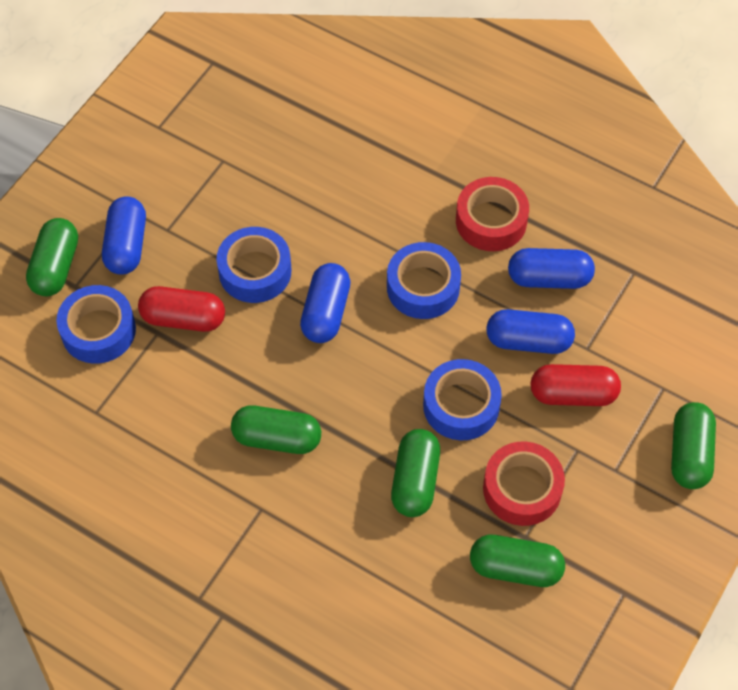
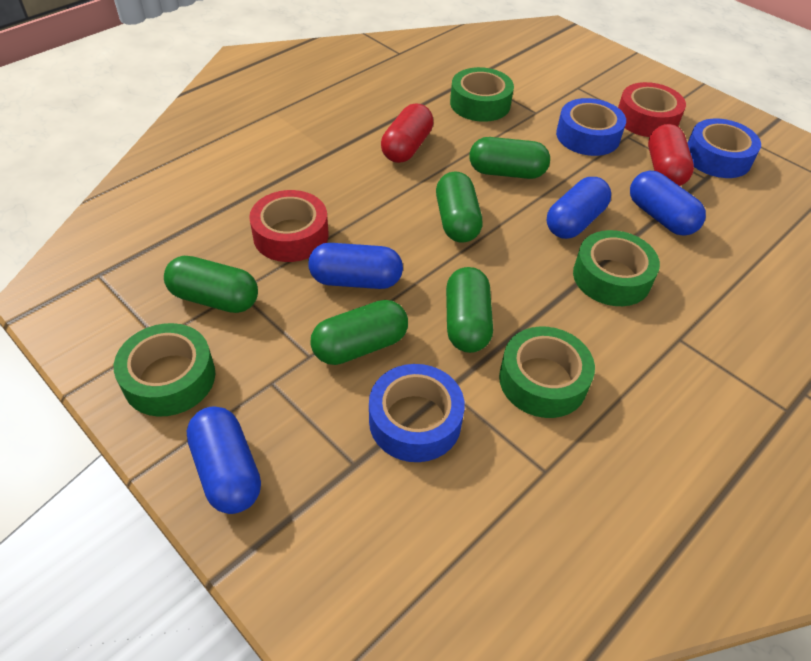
blue tape: 4 -> 3
green tape: 0 -> 4

